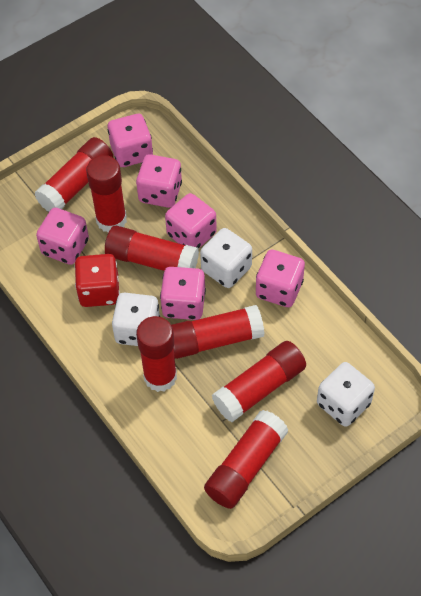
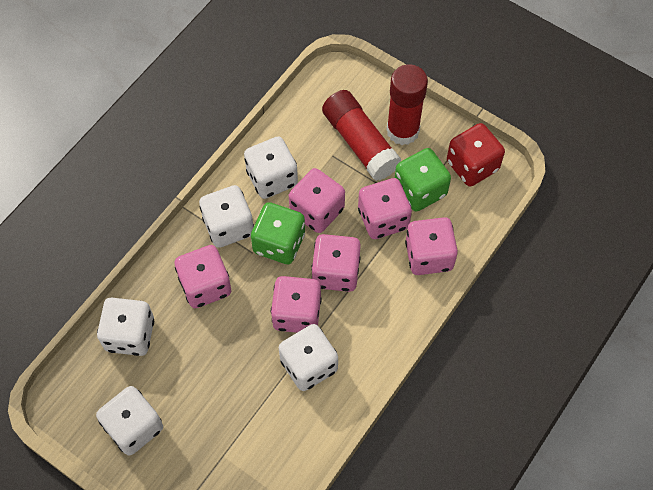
green dice: 0 -> 2
red glue stick: 7 -> 2
white dice: 3 -> 5

